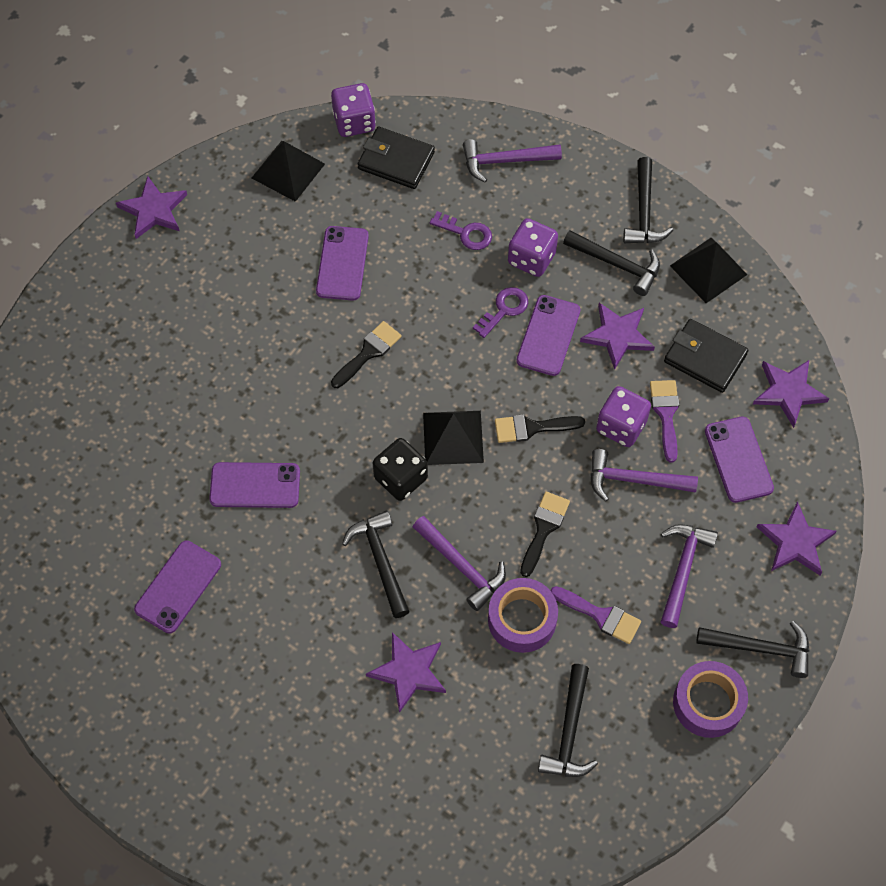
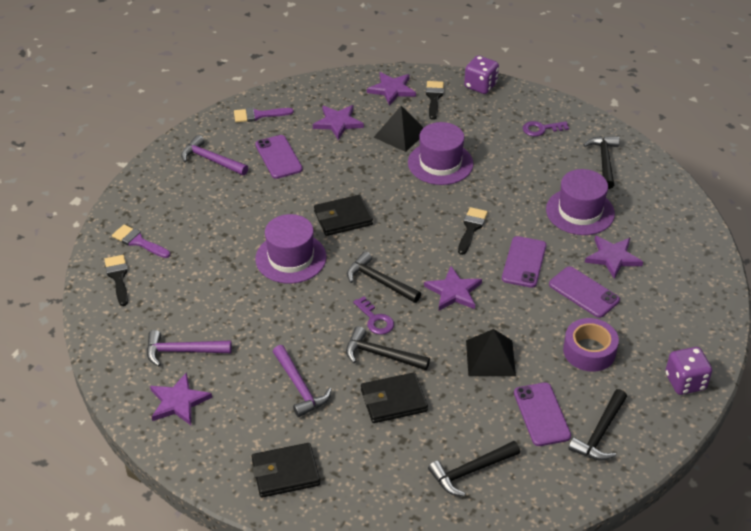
black dice: 1 -> 0
black pyramid: 3 -> 2
black wallet: 2 -> 3
purple dice: 3 -> 2
purple hammer: 4 -> 3
purple hat: 0 -> 3
purple phone: 5 -> 4
purple tape: 2 -> 1

